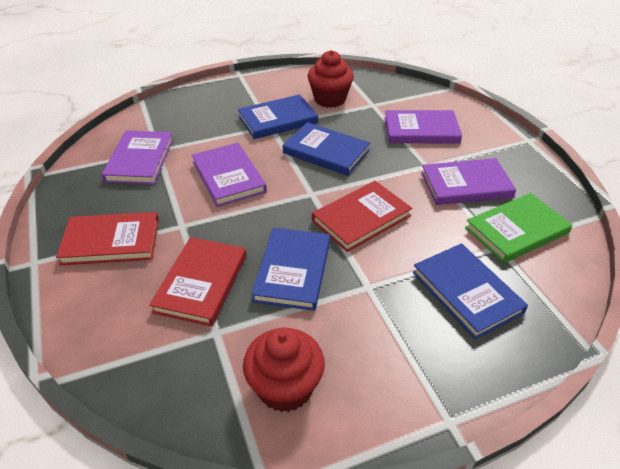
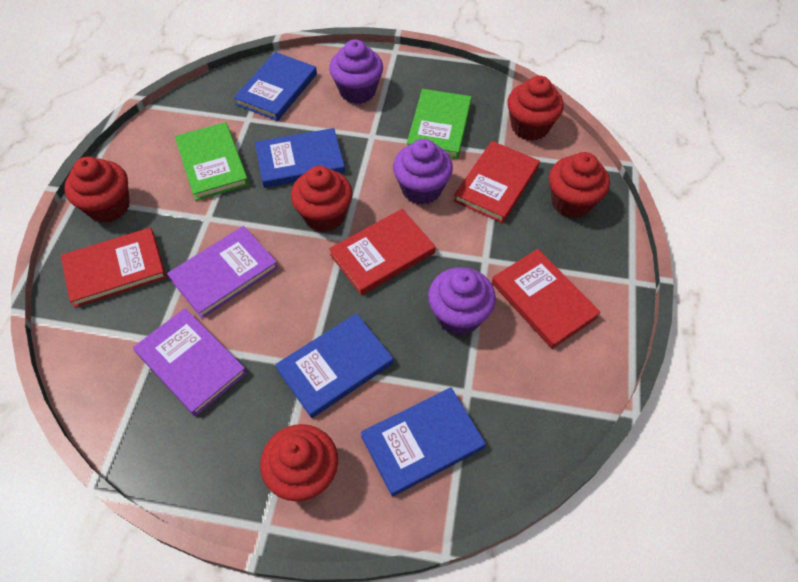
green book: 1 -> 2
purple book: 4 -> 2
purple cupcake: 0 -> 3
red book: 3 -> 4
red cupcake: 2 -> 5

